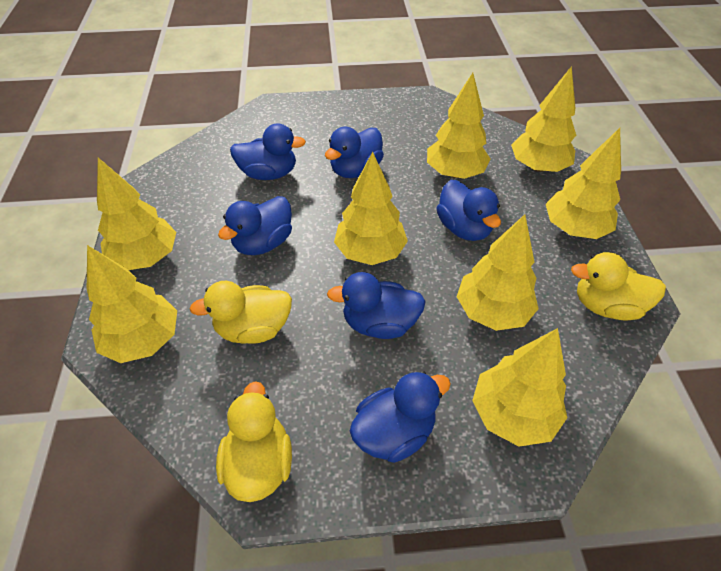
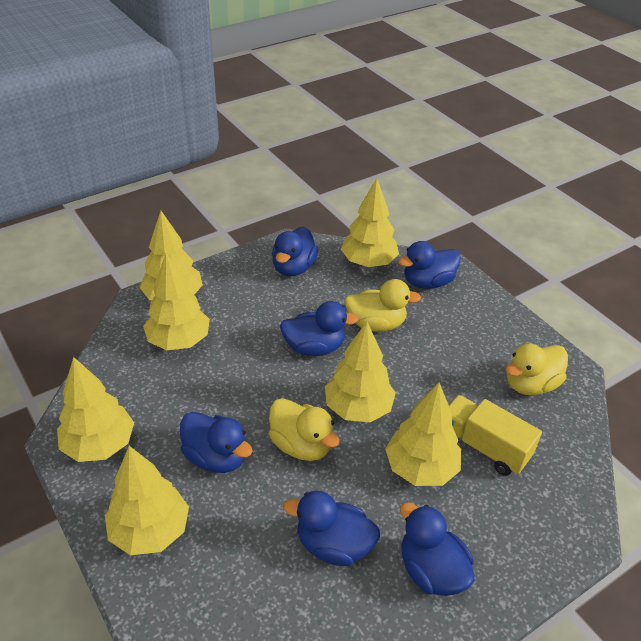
yellow tree: 8 -> 7
yellow truck: 0 -> 1

